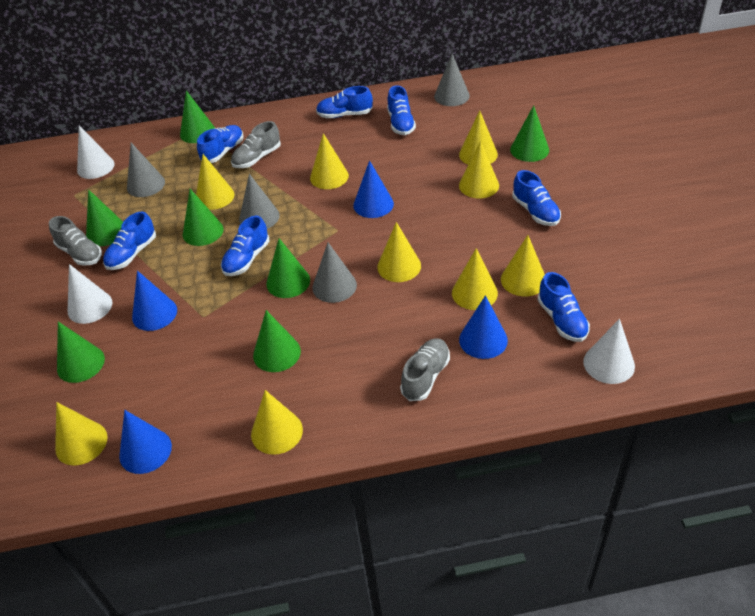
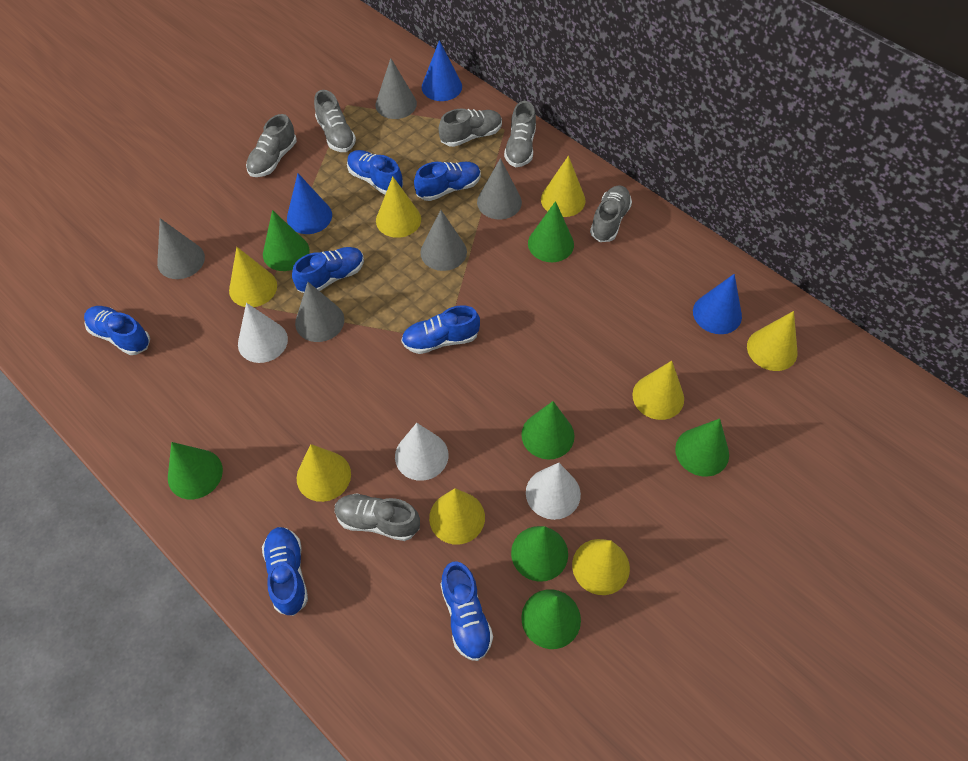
blue cone: 4 -> 3
grey cone: 4 -> 5
grey shoe: 3 -> 6
yellow cone: 9 -> 8

